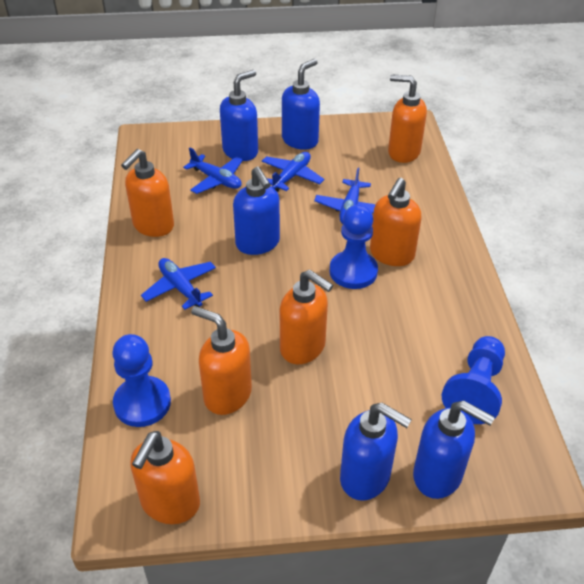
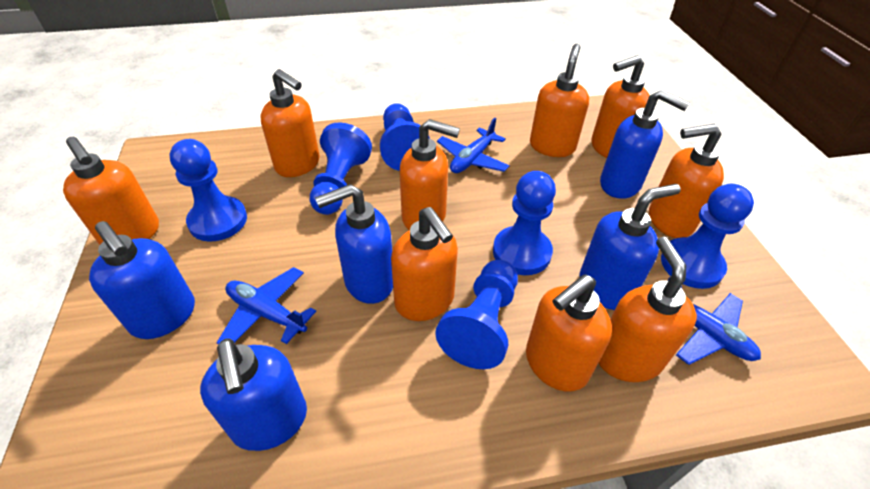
blue pawn: 3 -> 6
blue plane: 4 -> 3
orange soap dispenser: 6 -> 9

